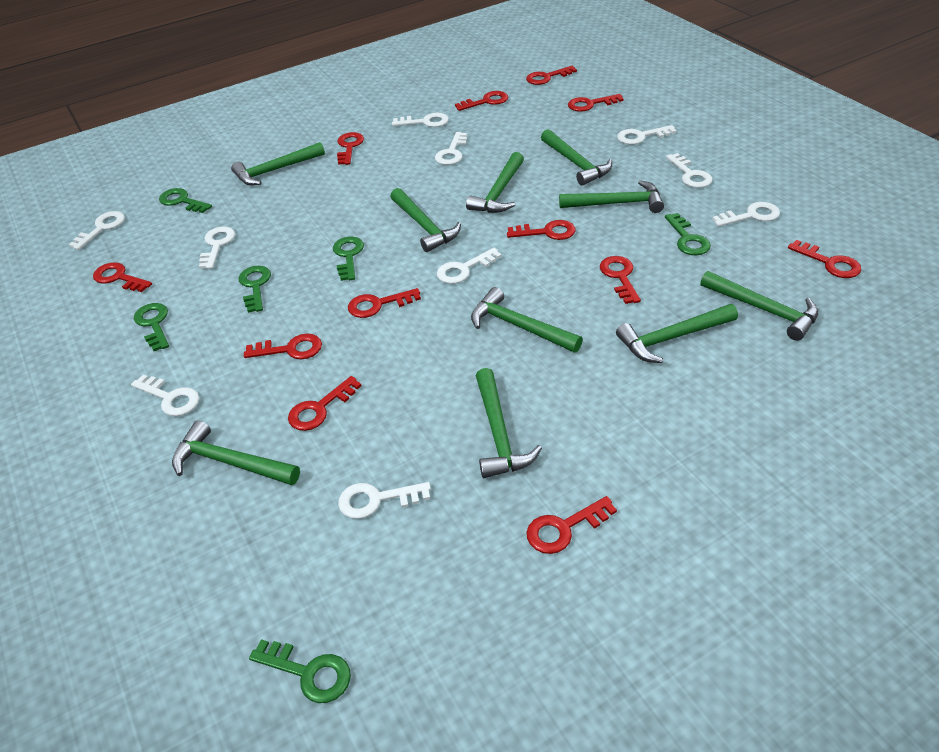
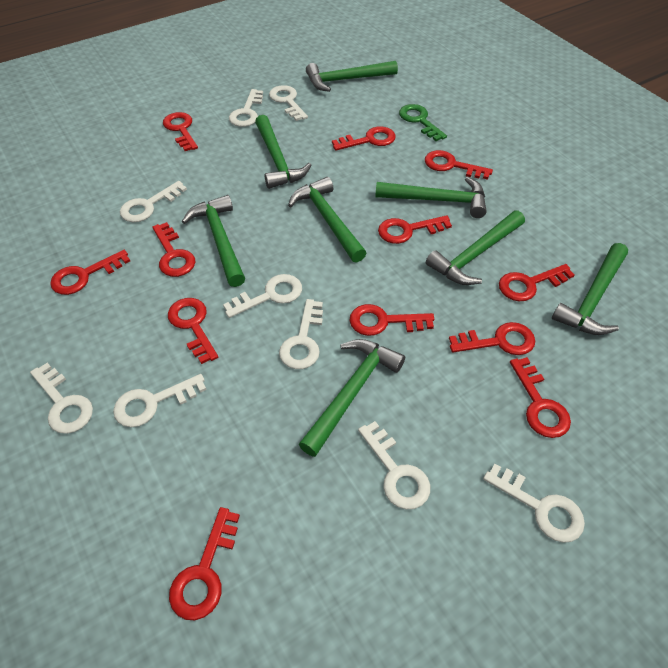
green hammer: 10 -> 8
green key: 6 -> 1
white key: 10 -> 9

